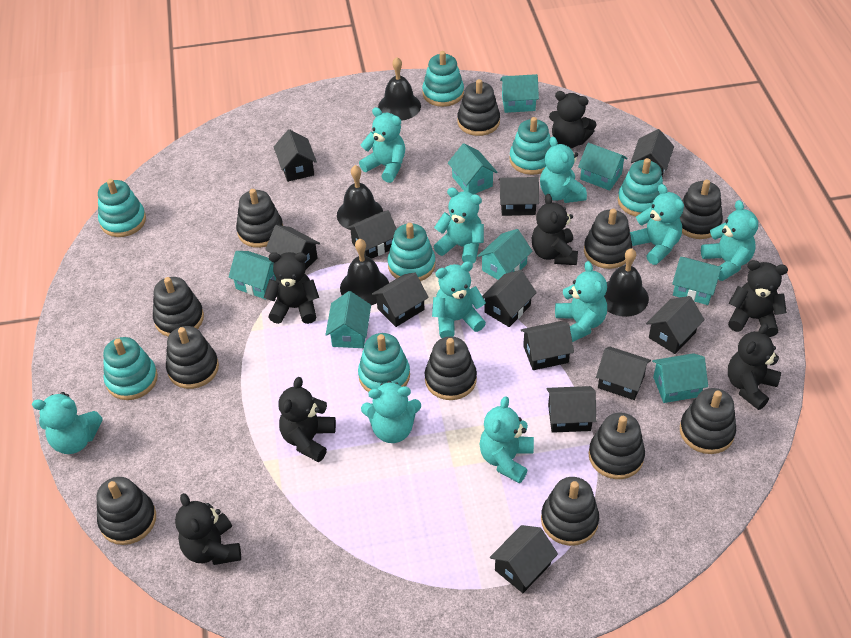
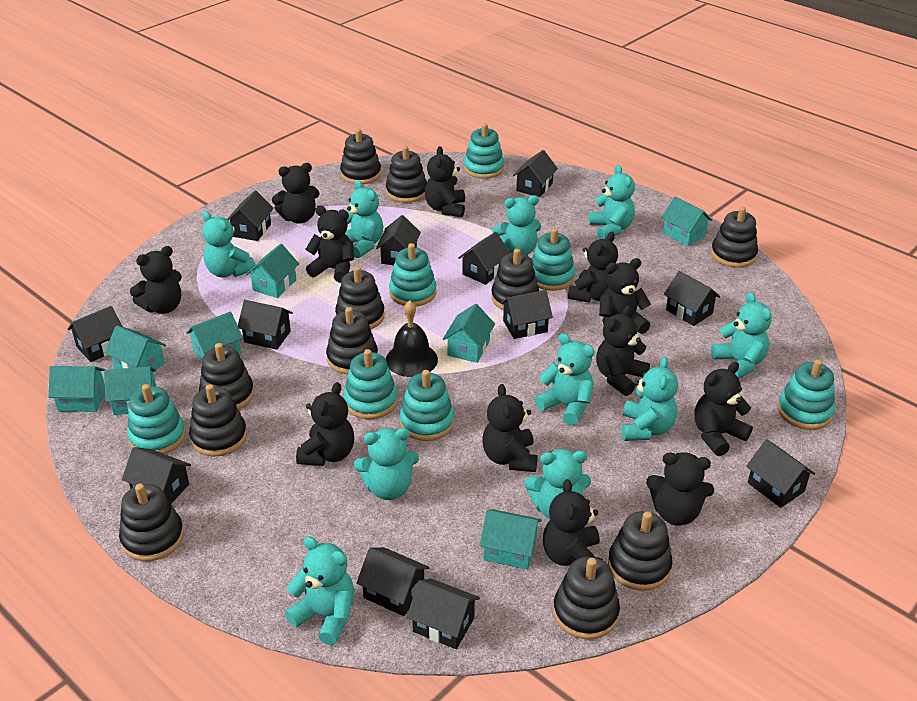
black bell: 4 -> 1
black teddy bear: 7 -> 12

